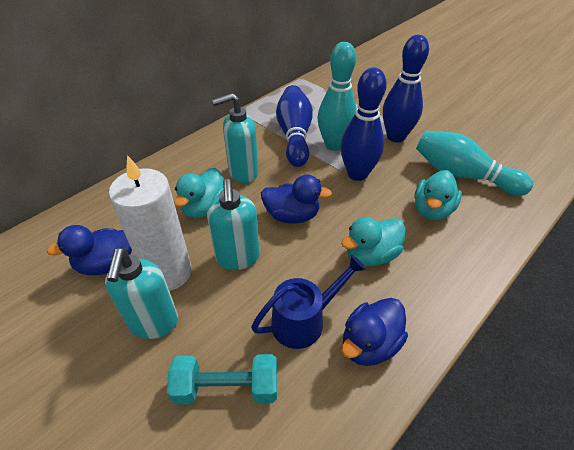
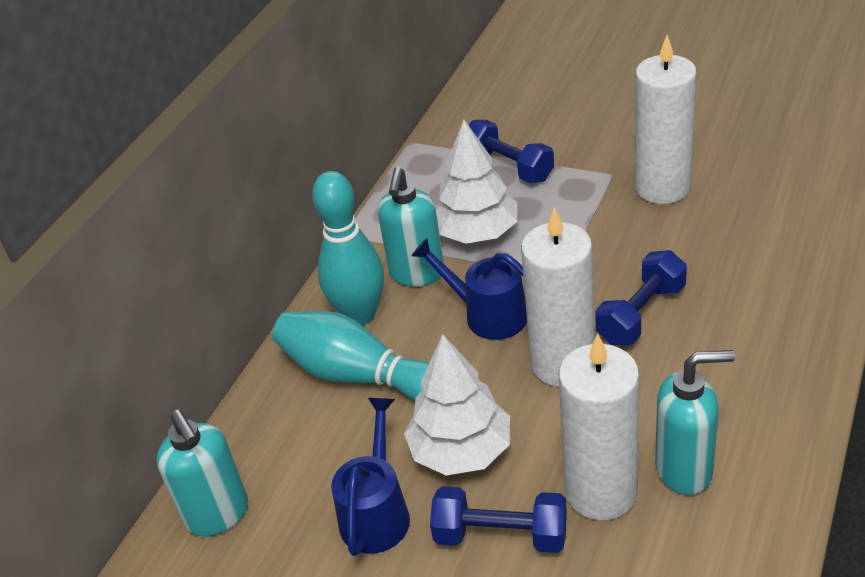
blue bowling pin: 3 -> 0
blue duck: 3 -> 0
blue dumbbell: 0 -> 3
blue watering can: 1 -> 2
turquoise duck: 3 -> 0
turquoise dumbbell: 1 -> 0
white candle: 1 -> 3
white tree: 0 -> 2

